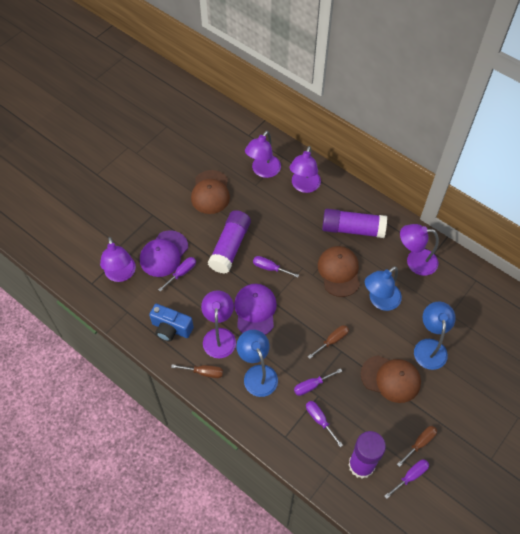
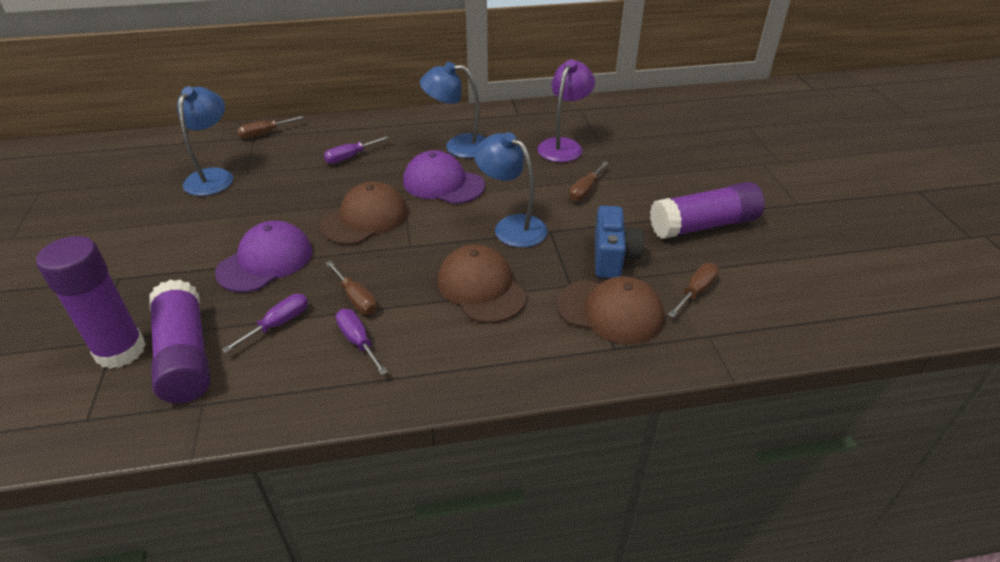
brown screwdriver: 3 -> 4
purple lamp: 5 -> 1
purple screwdriver: 5 -> 3

